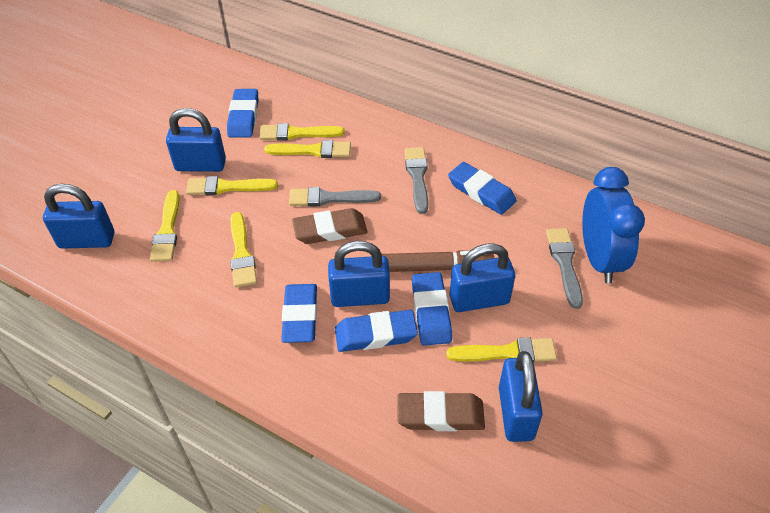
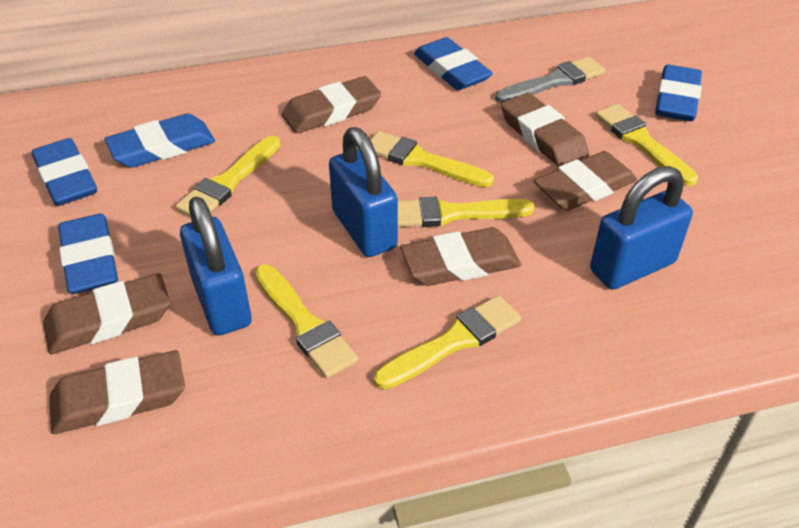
blue clock: 1 -> 0
blue padlock: 5 -> 3
brown eraser: 2 -> 6
brown marker: 1 -> 0
grey brush: 3 -> 1

